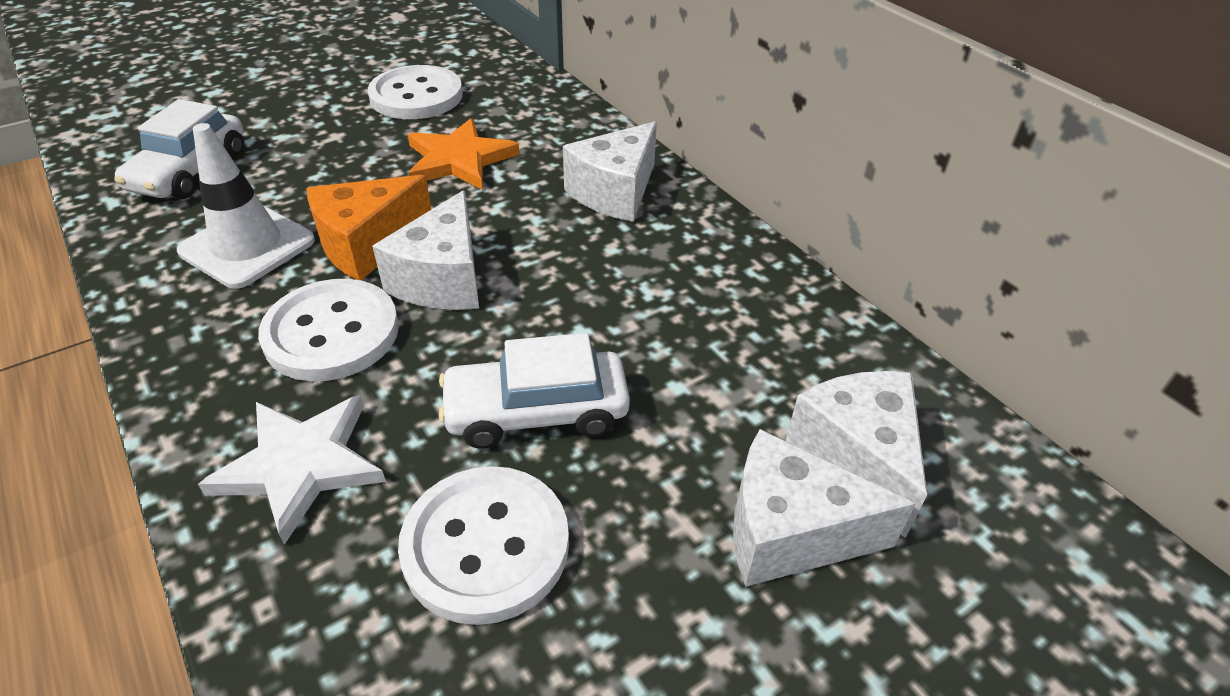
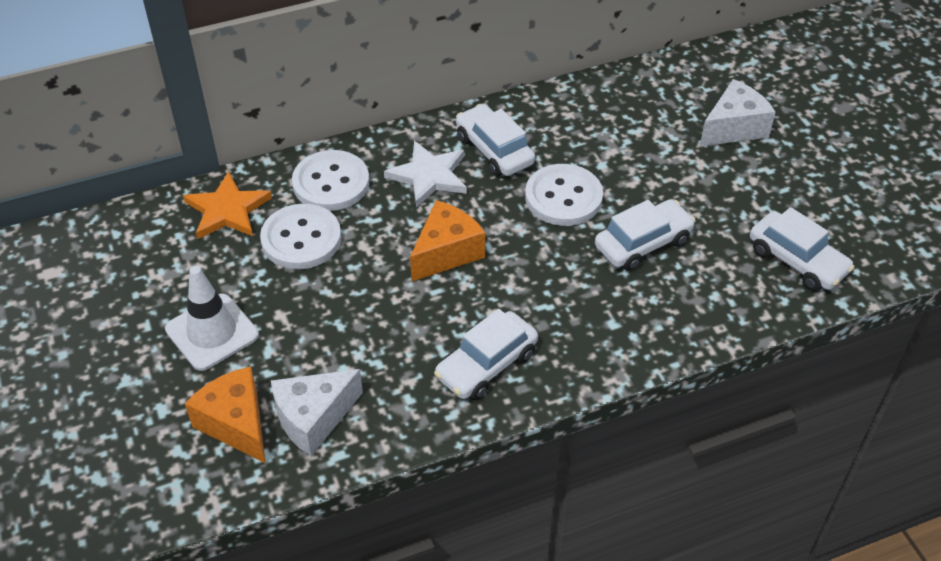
orange cheese: 1 -> 2
white car: 2 -> 4
white cheese: 4 -> 2

